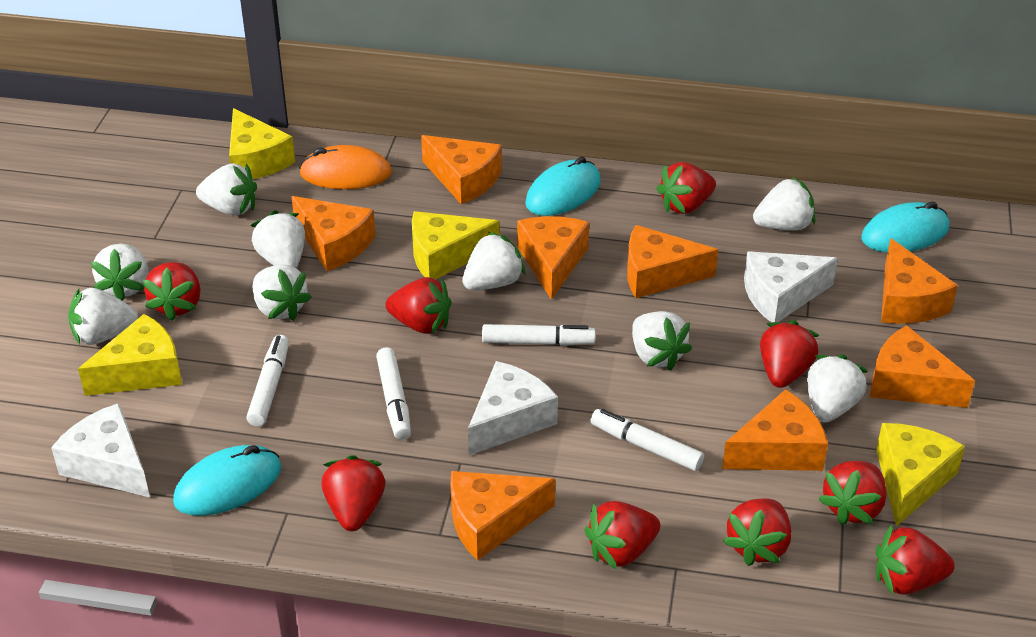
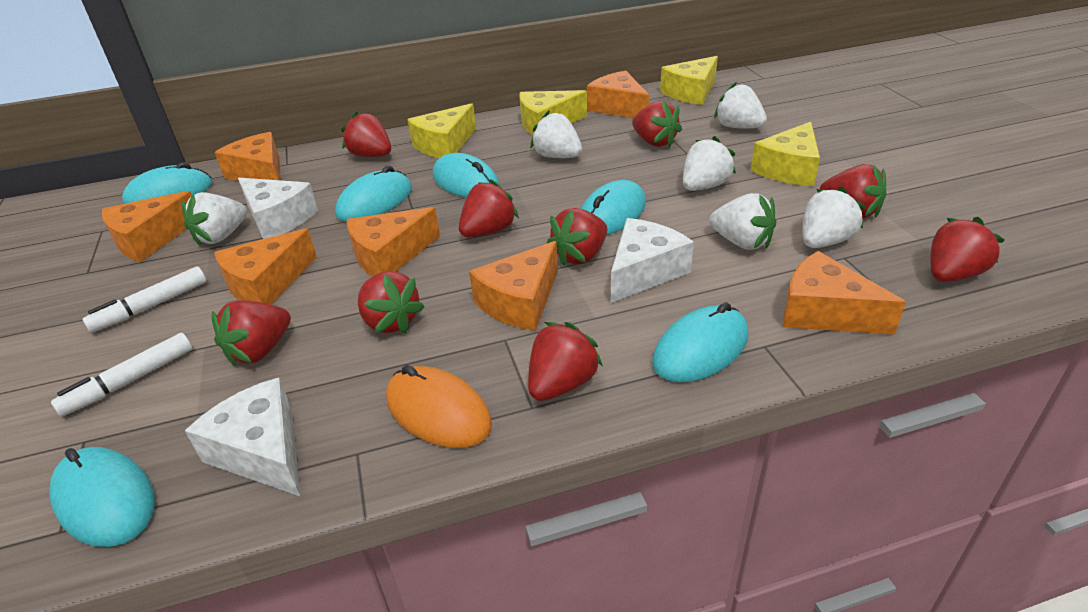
orange cheese: 8 -> 7
turquoise mouse: 3 -> 6
white marker: 4 -> 2
white strawberry: 9 -> 6

